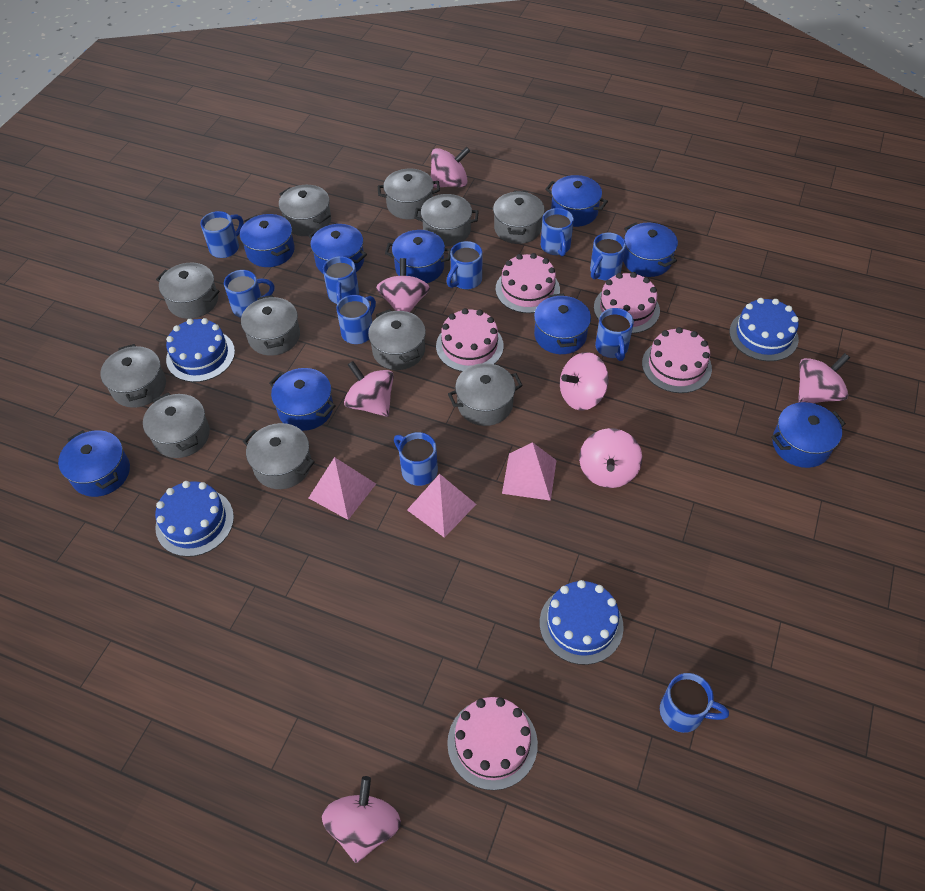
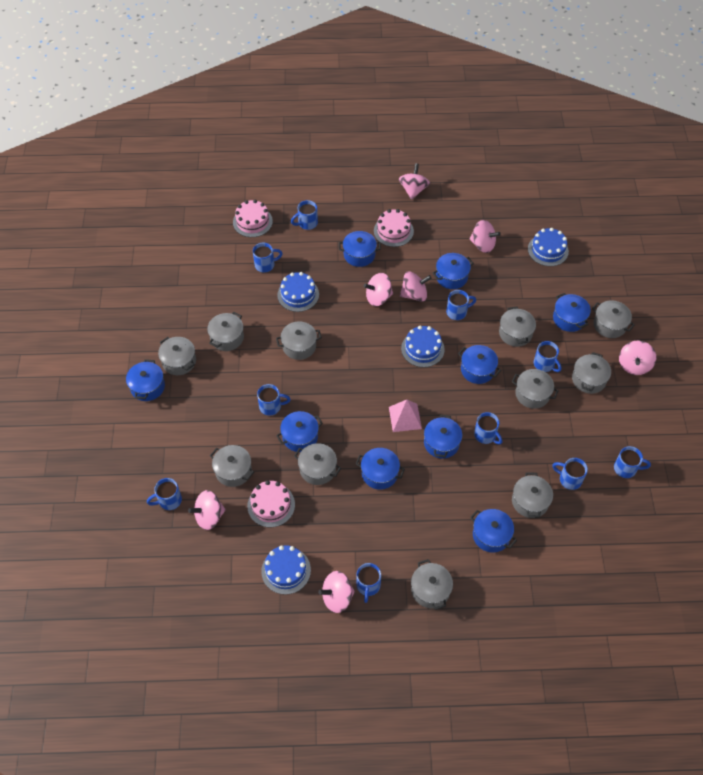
pink cake: 5 -> 3
pink pyramid: 3 -> 1

